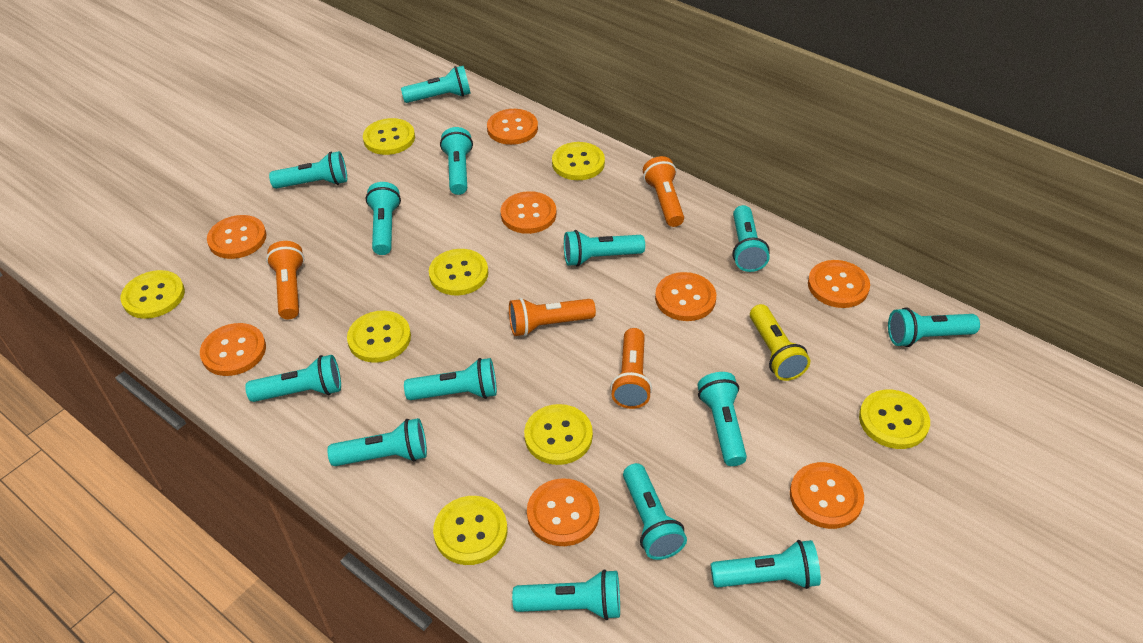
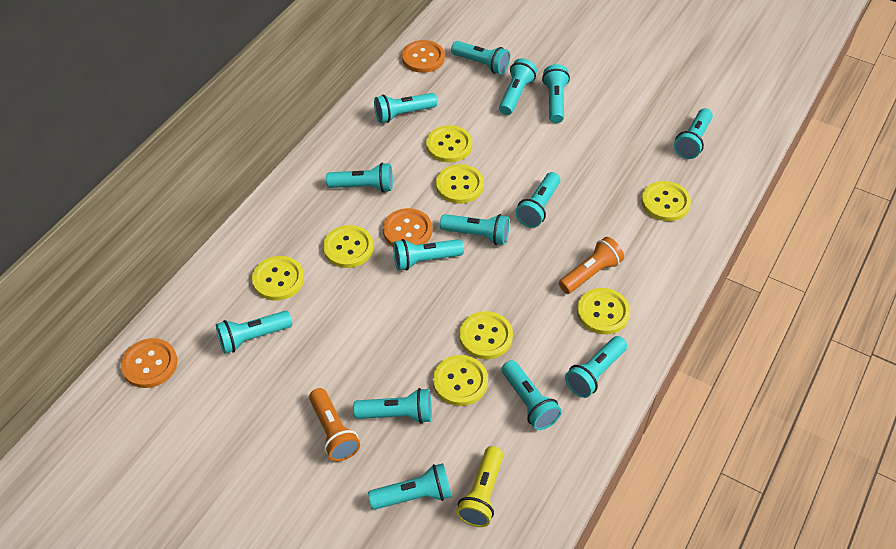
orange button: 8 -> 3
orange flashlight: 4 -> 2

